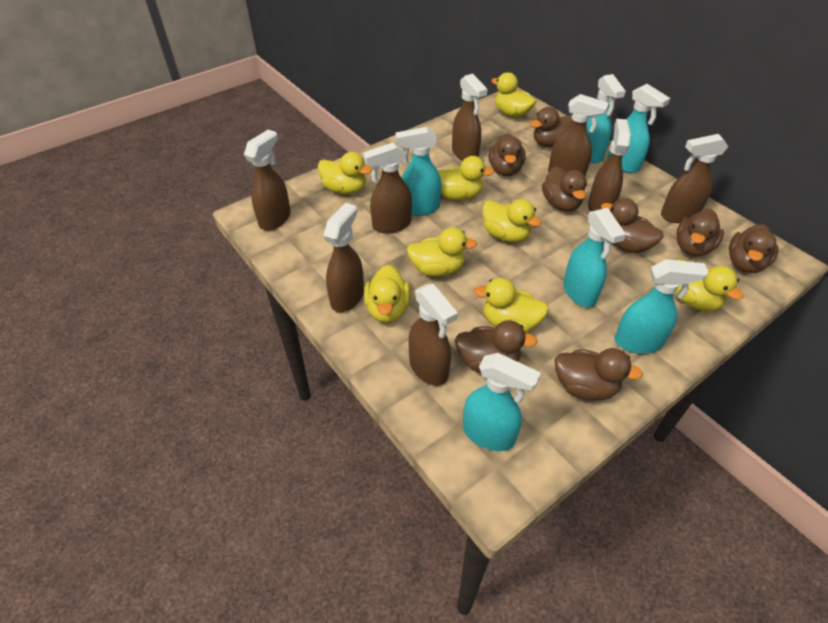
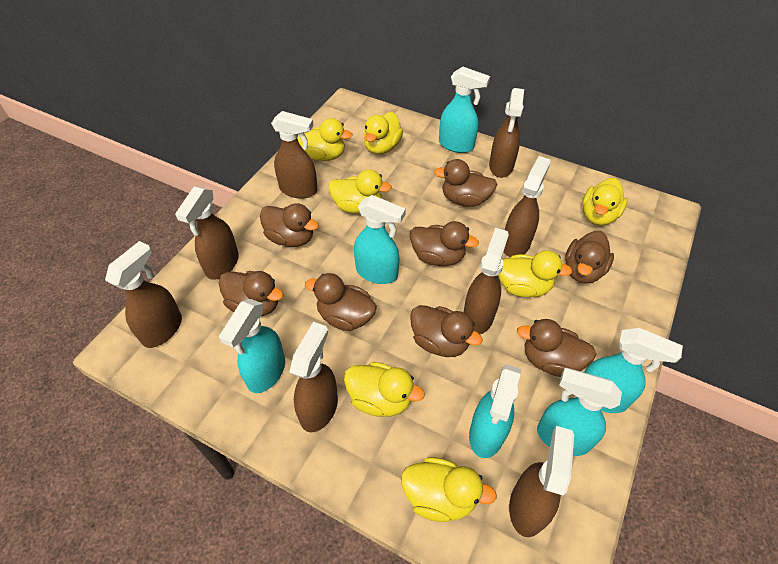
yellow duck: 8 -> 7

